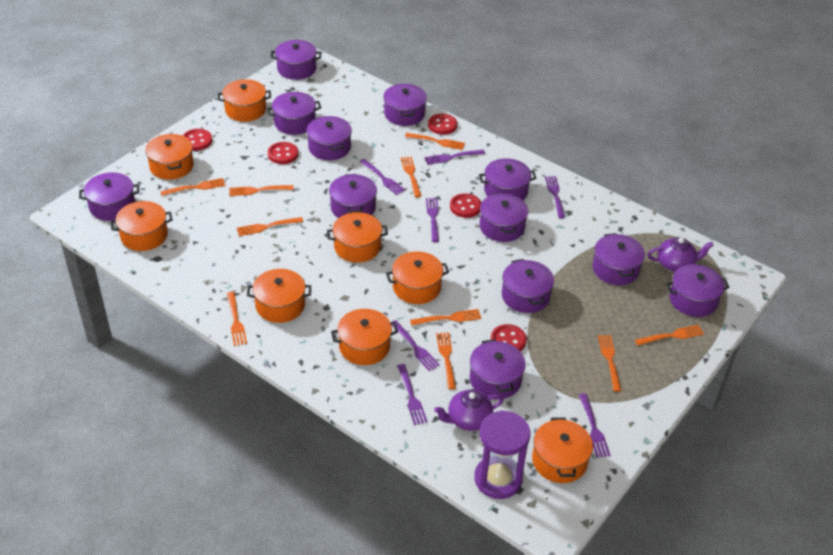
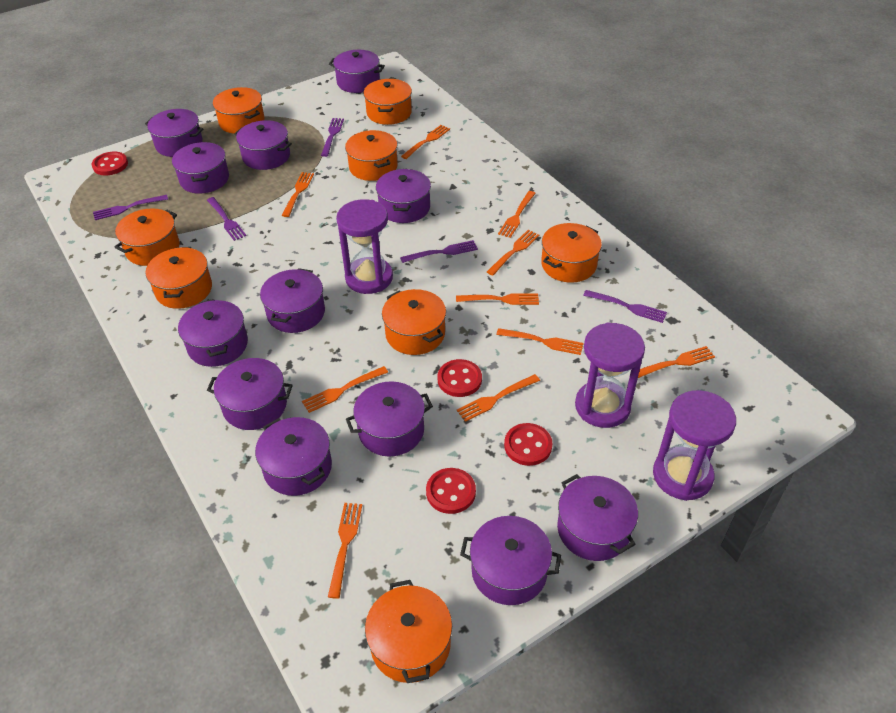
purple fork: 7 -> 5
purple hourglass: 1 -> 3
purple teapot: 2 -> 0
red button: 5 -> 4

